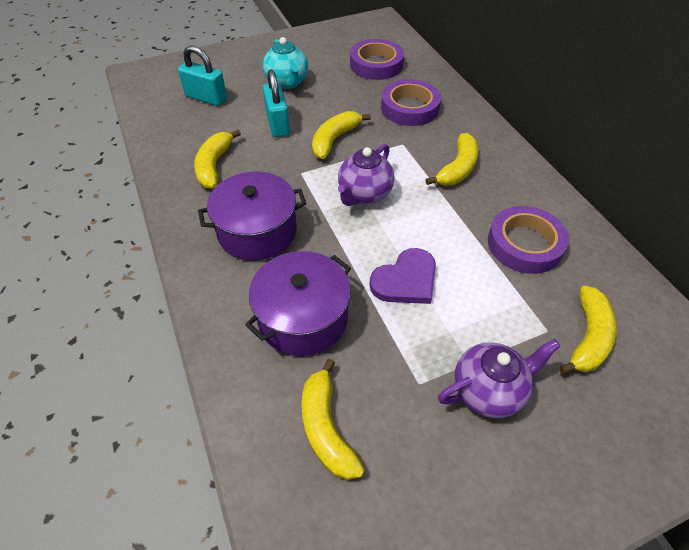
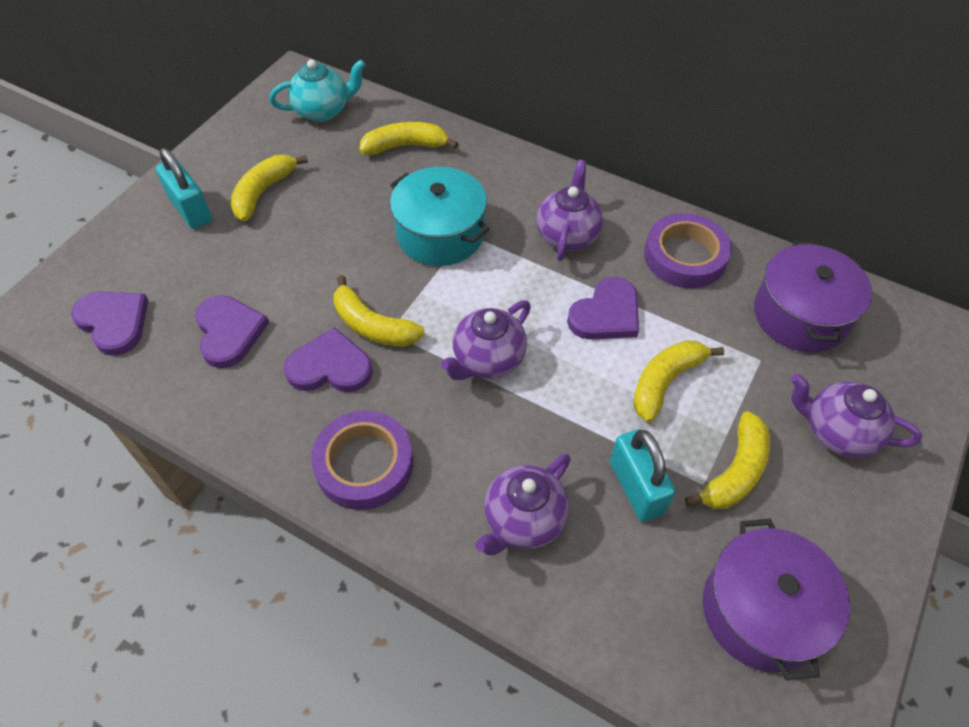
purple heart: 1 -> 4
purple tape: 3 -> 2
purple teapot: 2 -> 4
turquoise pot: 0 -> 1

